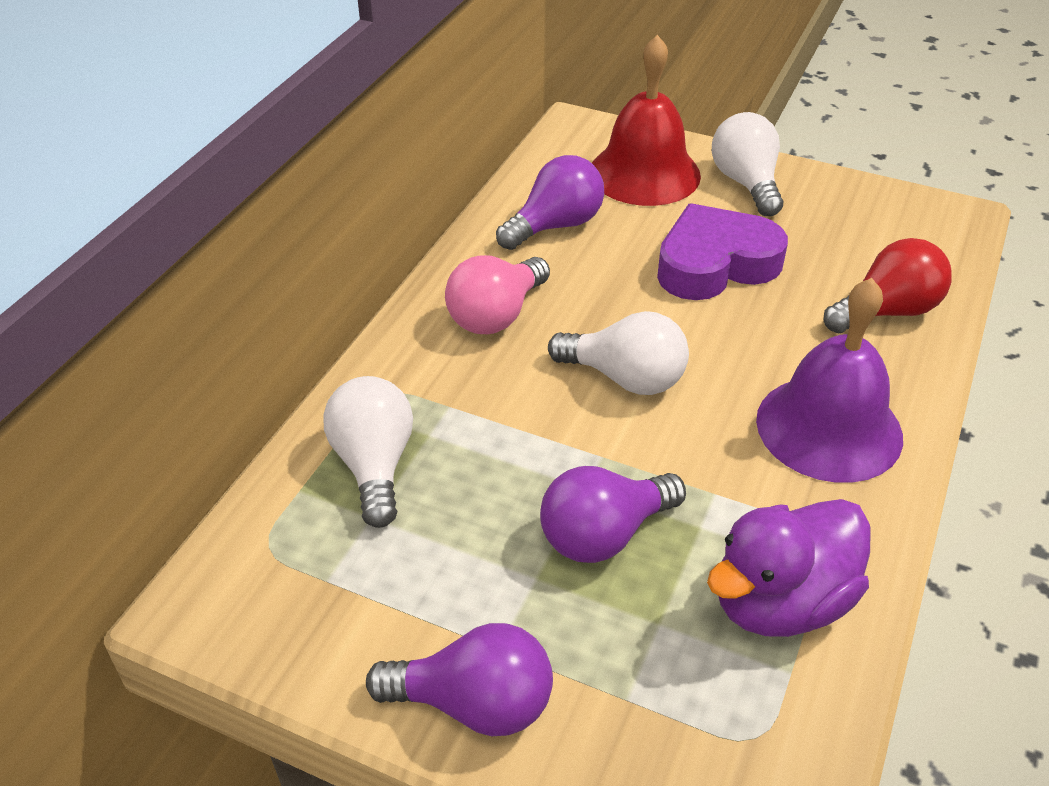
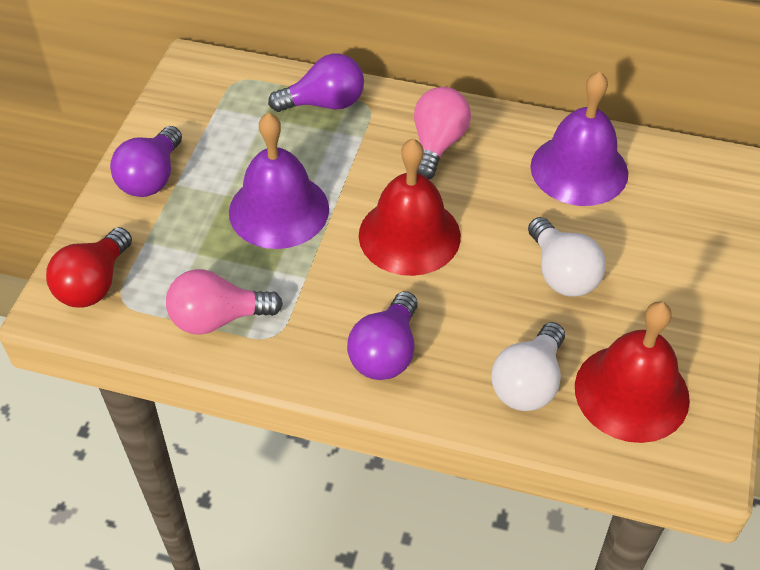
pink light bulb: 1 -> 2
purple bell: 1 -> 2
purple duck: 1 -> 0
purple heart: 1 -> 0
red bell: 1 -> 2
white light bulb: 3 -> 2

